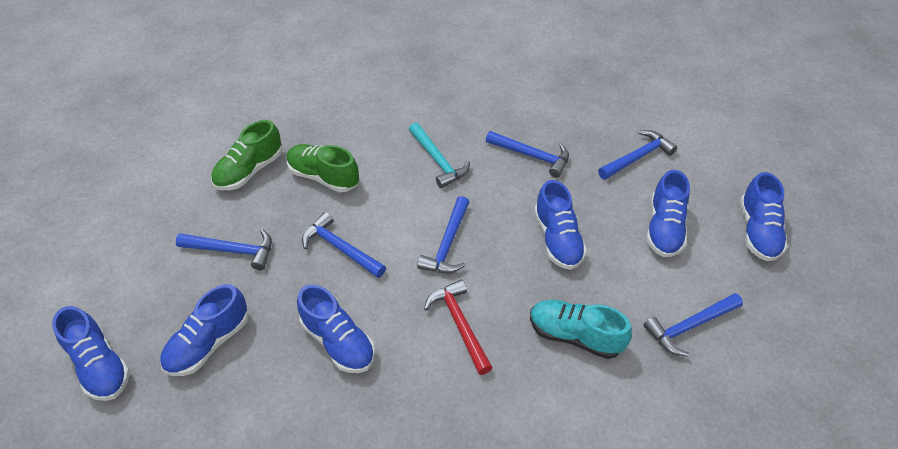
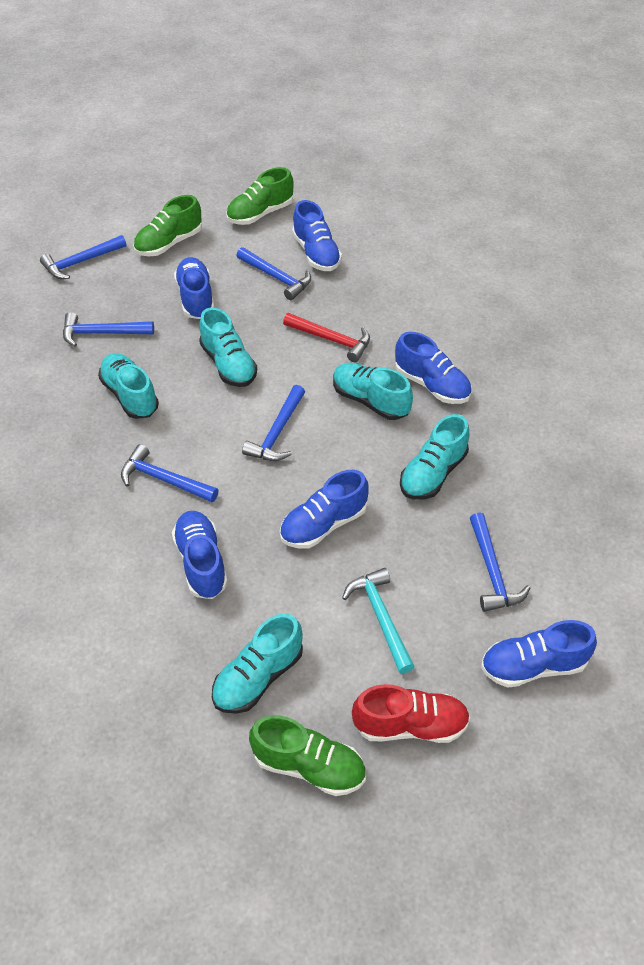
green shoe: 2 -> 3
red shoe: 0 -> 1
turquoise shoe: 1 -> 5

